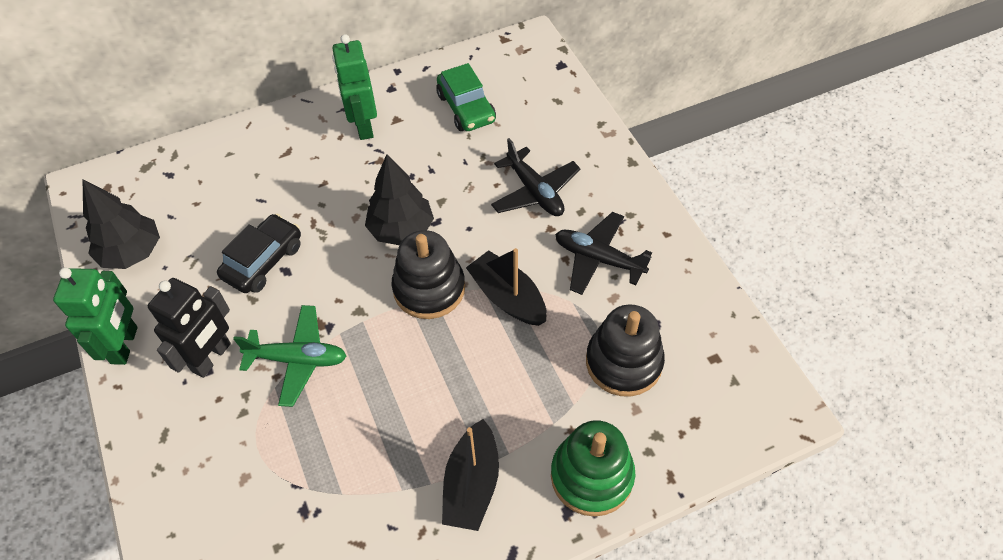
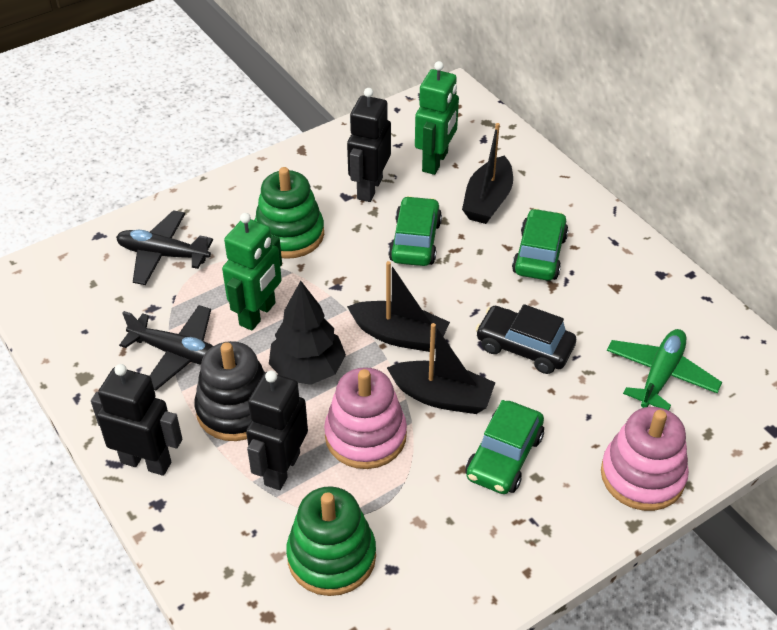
black boat: 2 -> 3
black robot: 1 -> 3
black stacking toy: 2 -> 1
black tree: 2 -> 1
green car: 1 -> 3
green stacking toy: 1 -> 2
pink stacking toy: 0 -> 2

